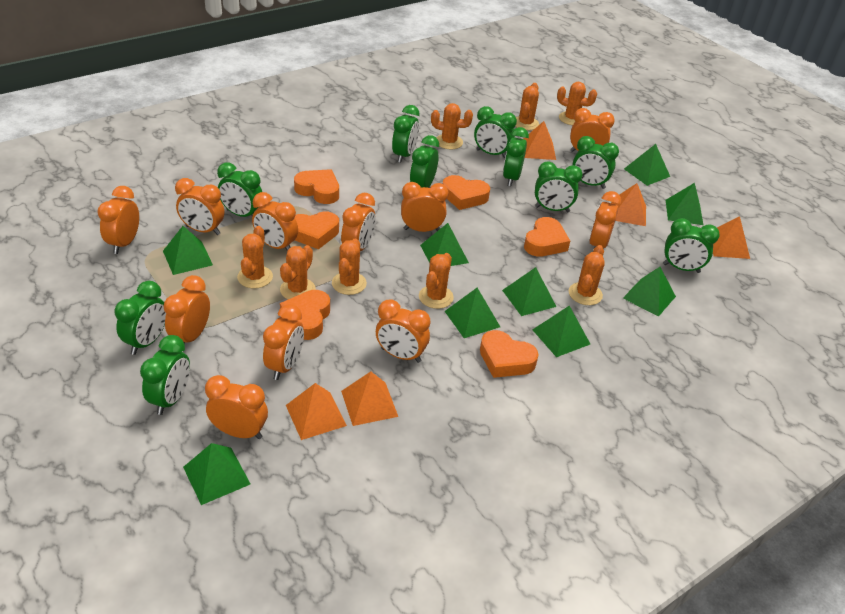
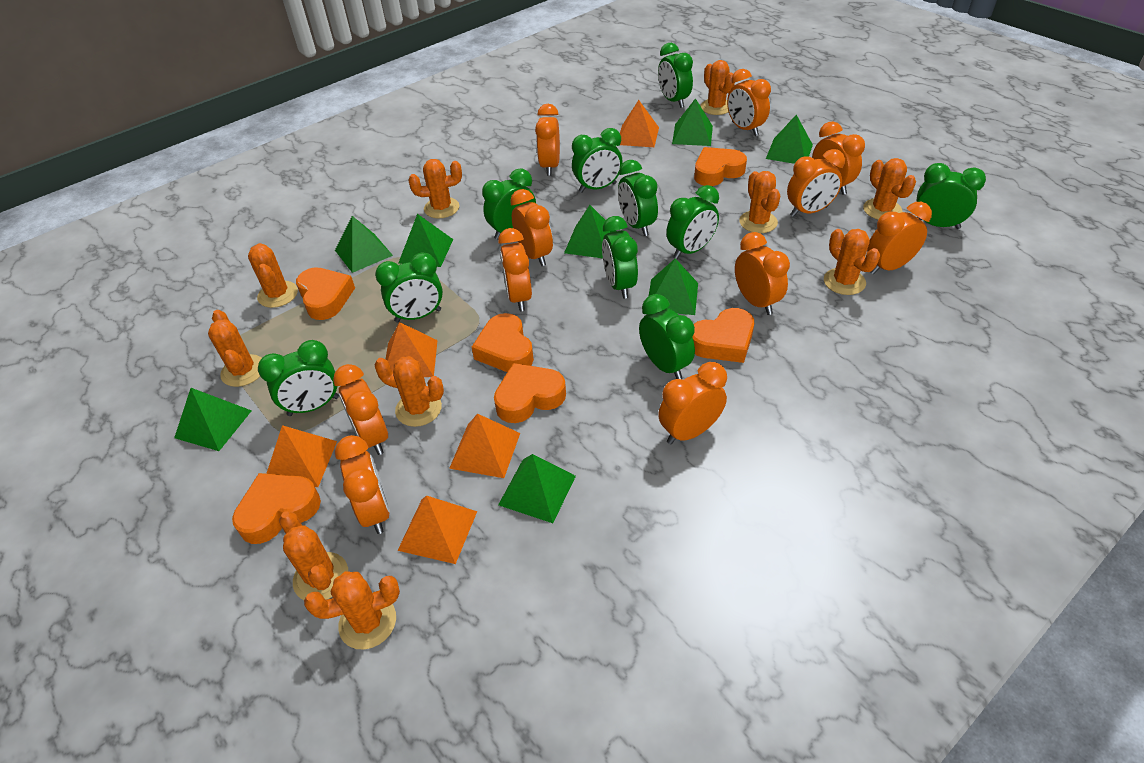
green pyramid: 9 -> 8
orange cactus: 8 -> 10

